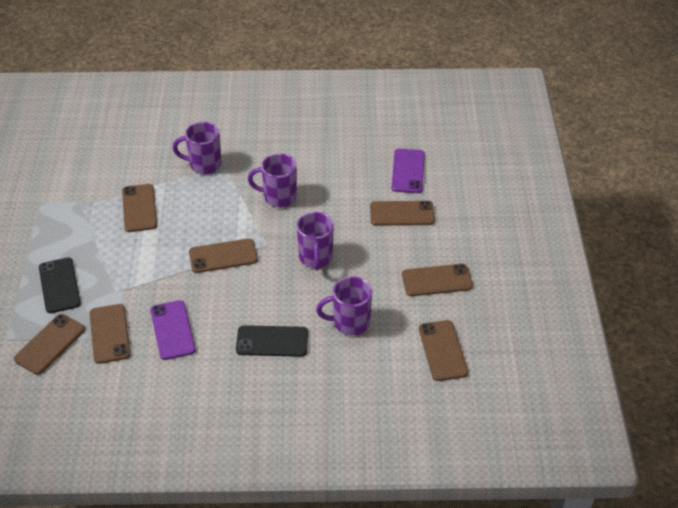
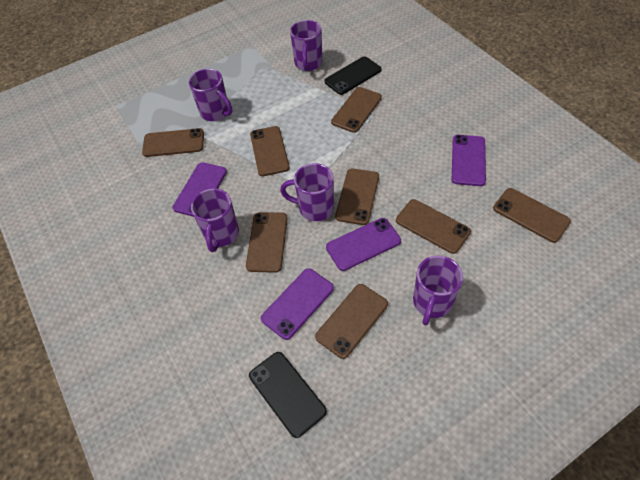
brown phone: 7 -> 8
purple mug: 4 -> 5
purple phone: 2 -> 4

